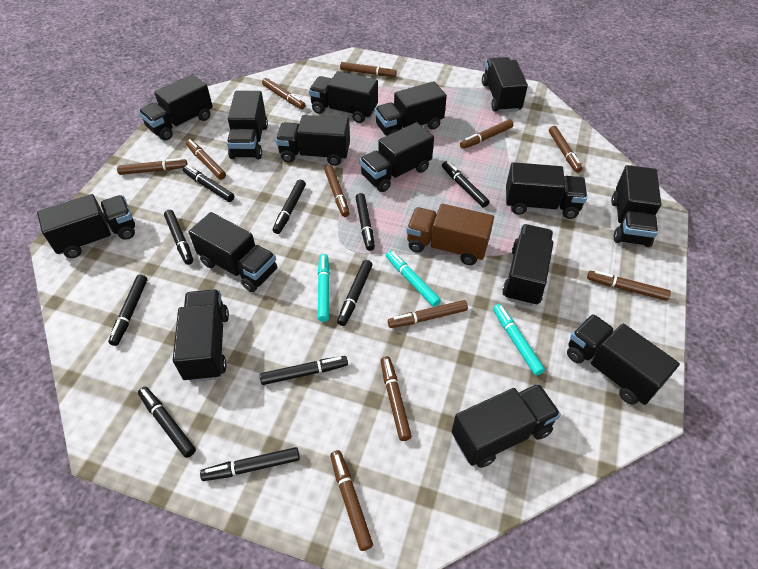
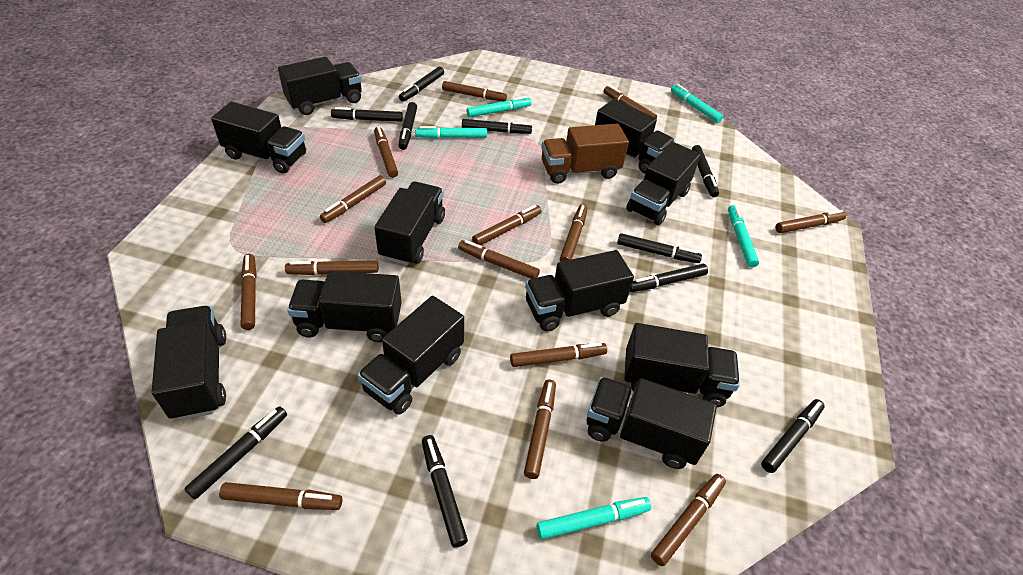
black truck: 15 -> 11
brown marker: 11 -> 14
turquoise marker: 3 -> 5

